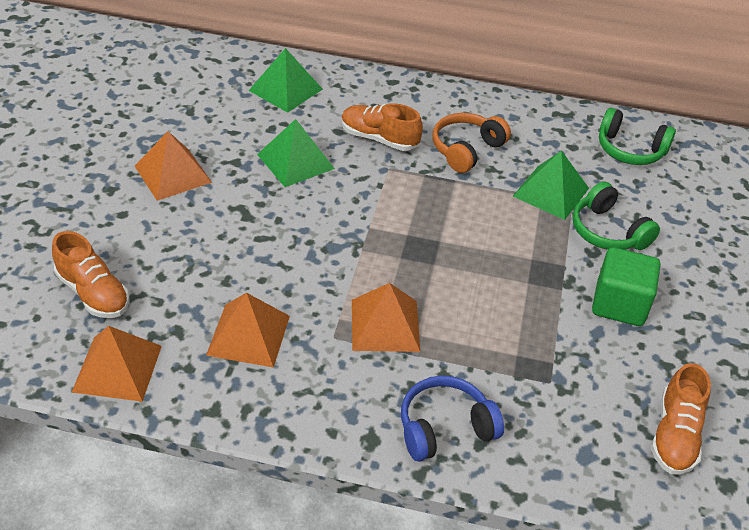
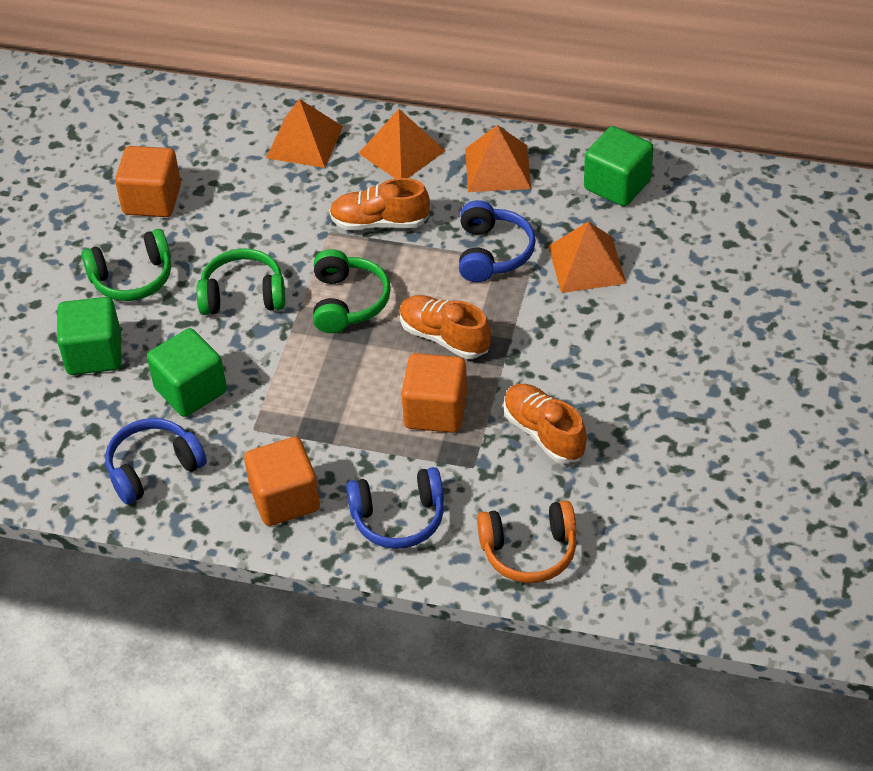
blue headphones: 1 -> 3
green cube: 1 -> 3
green headphones: 2 -> 3
green pyramid: 3 -> 0
orange cube: 0 -> 3

